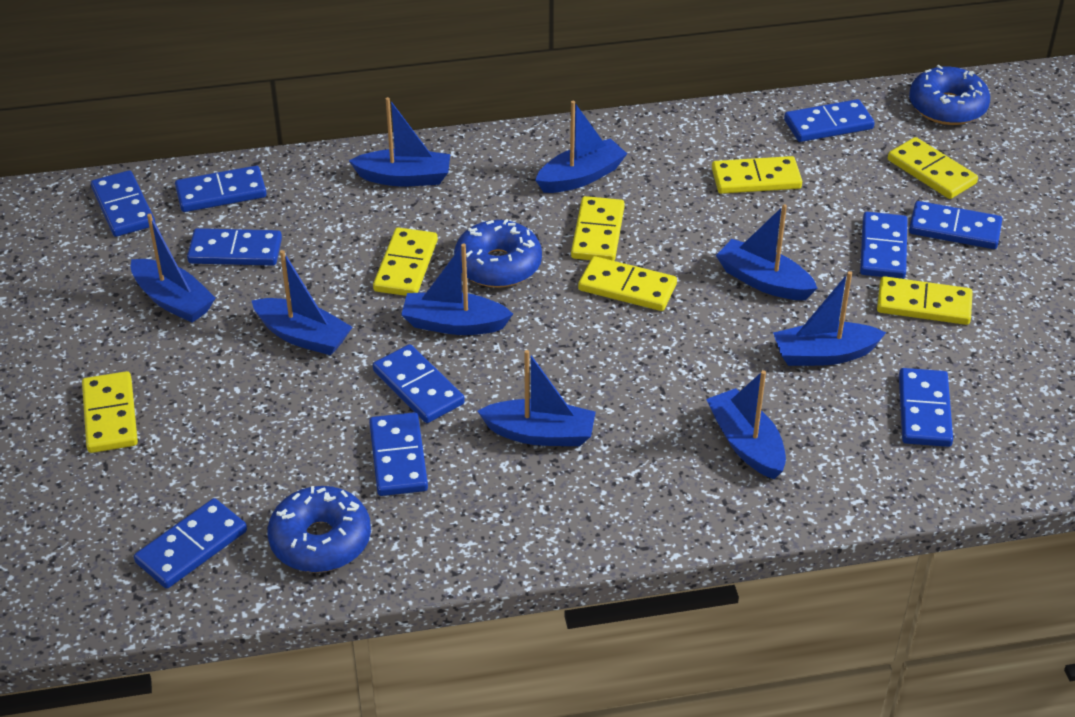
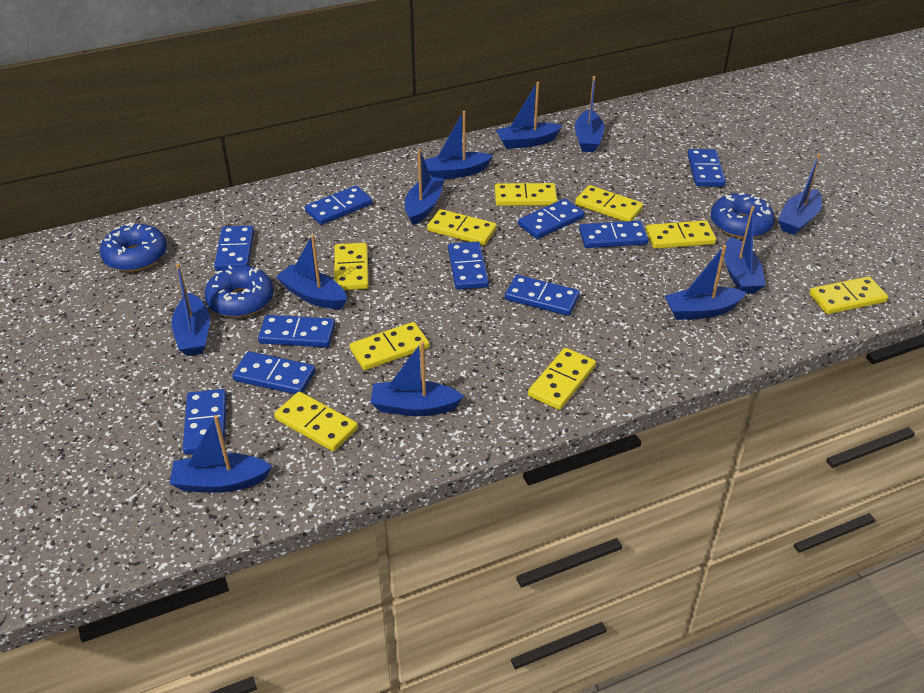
blue boat: 9 -> 11
yellow domino: 7 -> 9

